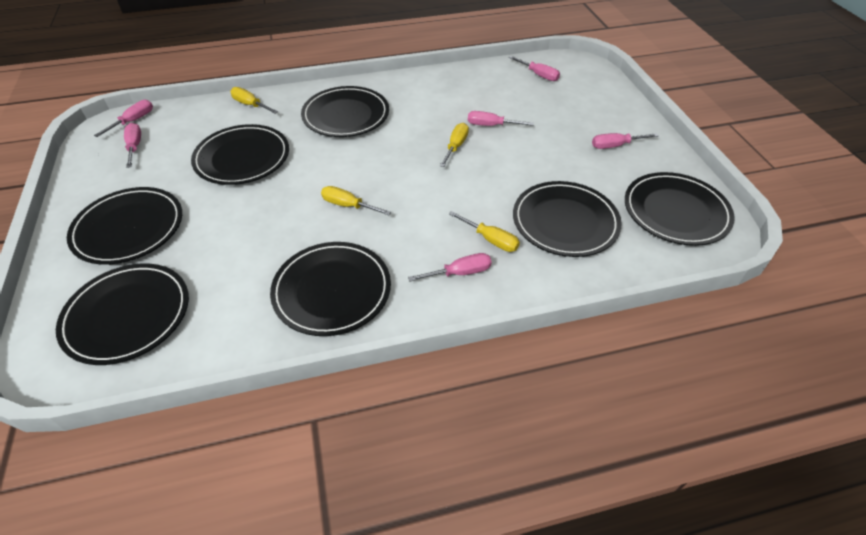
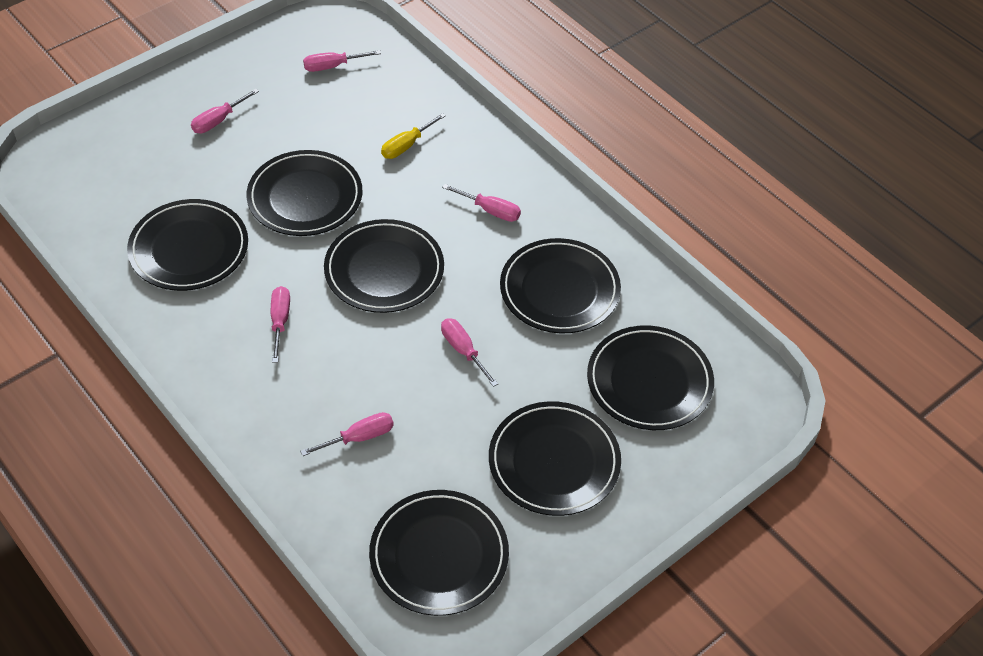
yellow screwdriver: 4 -> 1

